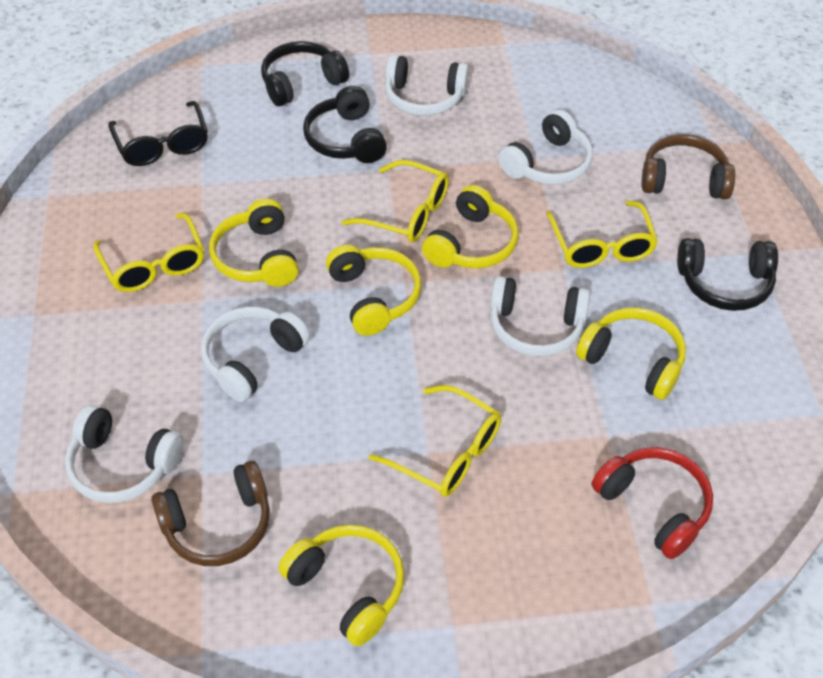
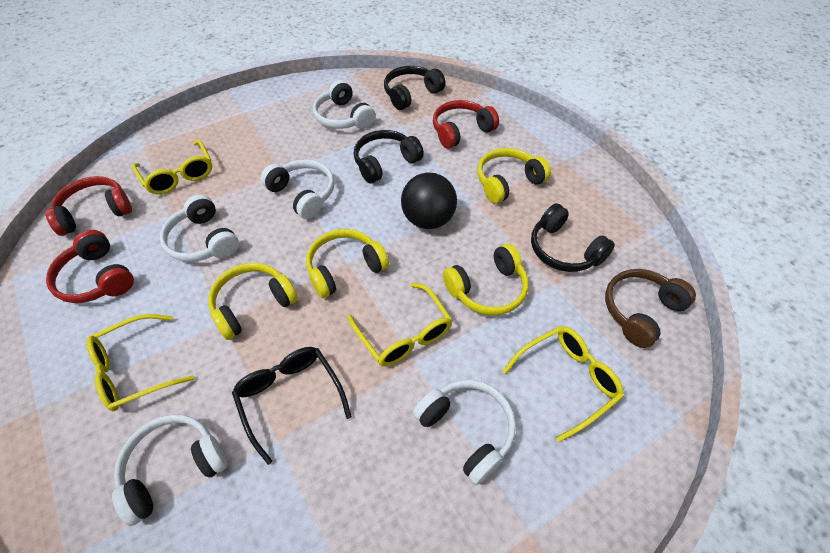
black ball: 0 -> 1
brown headphones: 2 -> 1
red headphones: 1 -> 3
yellow headphones: 5 -> 4

